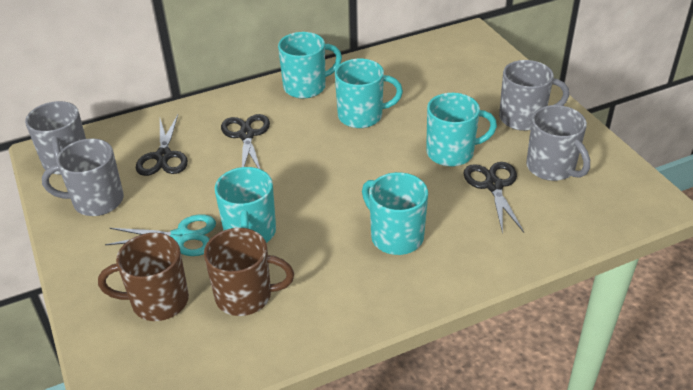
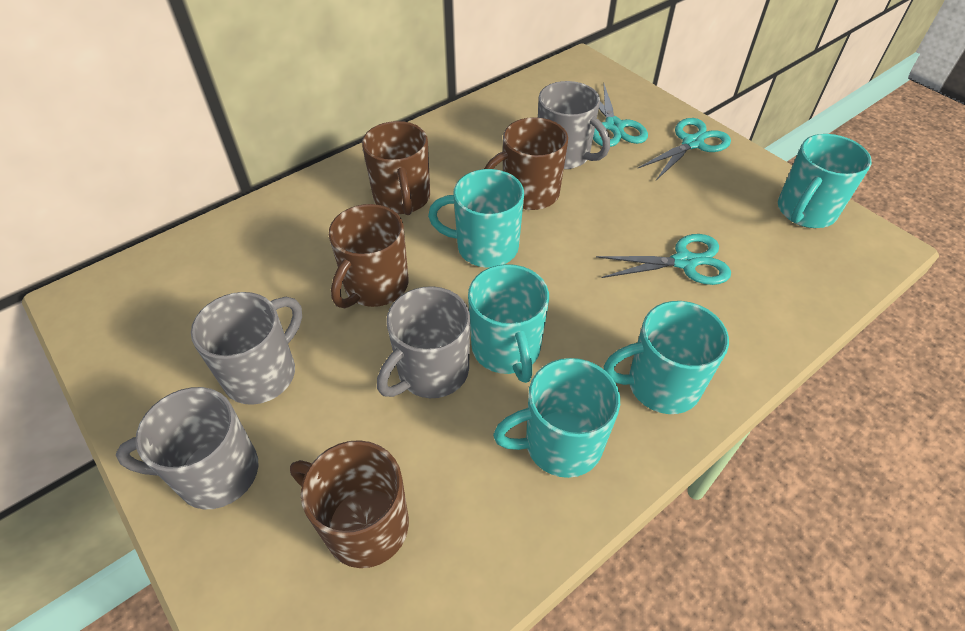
black scissors: 3 -> 0
brown mug: 2 -> 4
turquoise scissors: 1 -> 3

